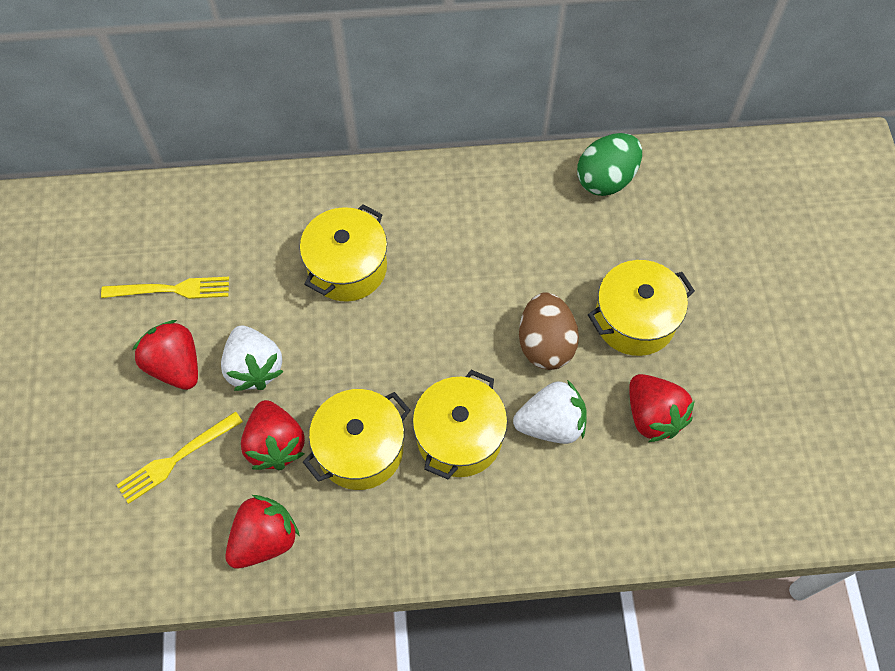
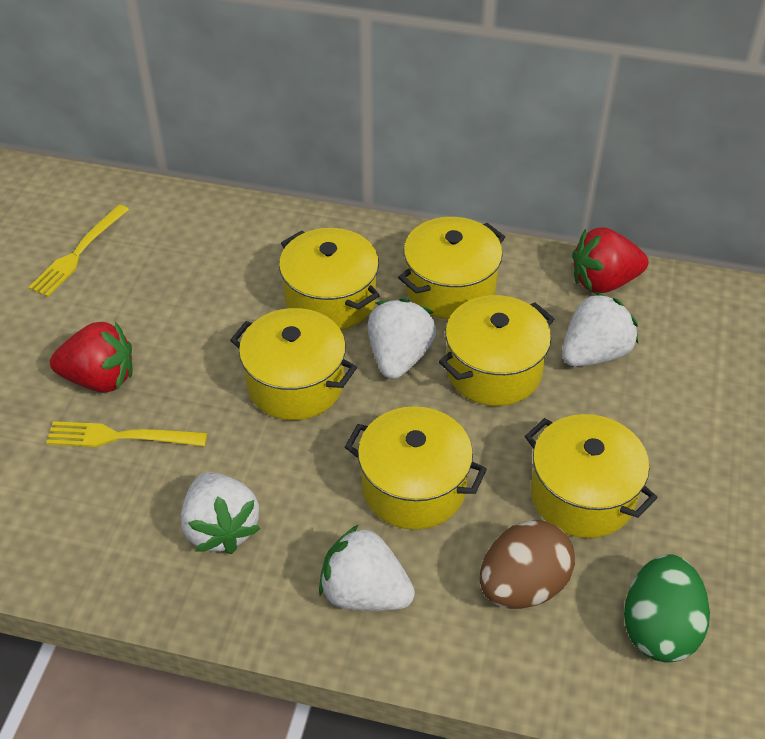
red strawberry: 4 -> 2
white strawberry: 2 -> 4
yellow pot: 4 -> 6

